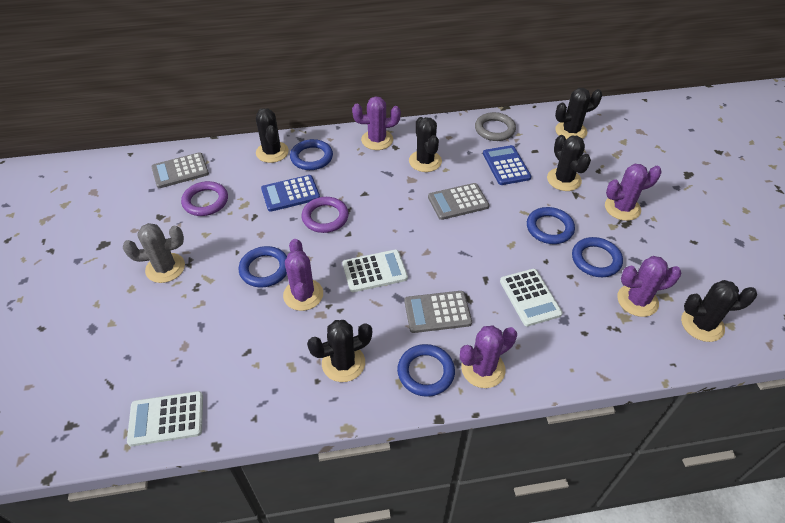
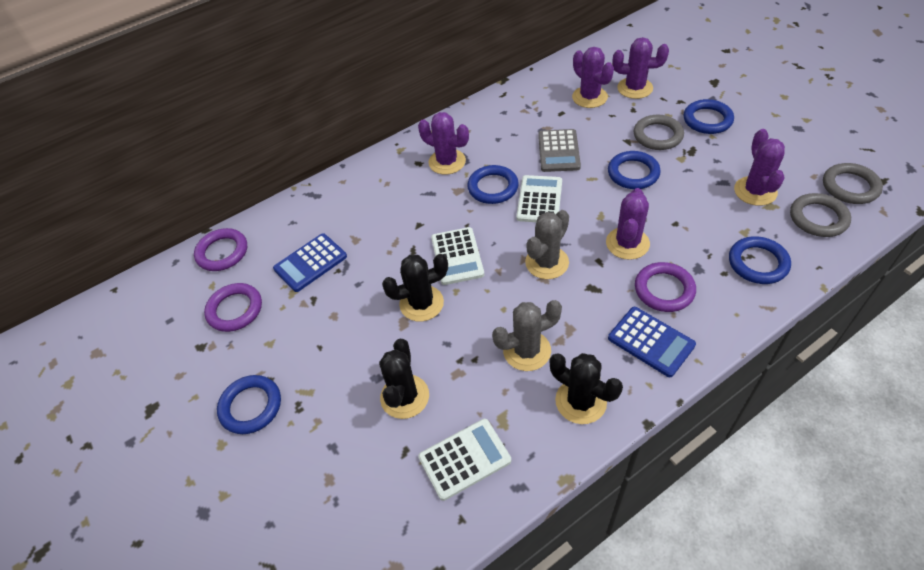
black cactus: 6 -> 3
grey cactus: 1 -> 2
grey calculator: 3 -> 1
grey ring: 1 -> 3
purple ring: 2 -> 3

